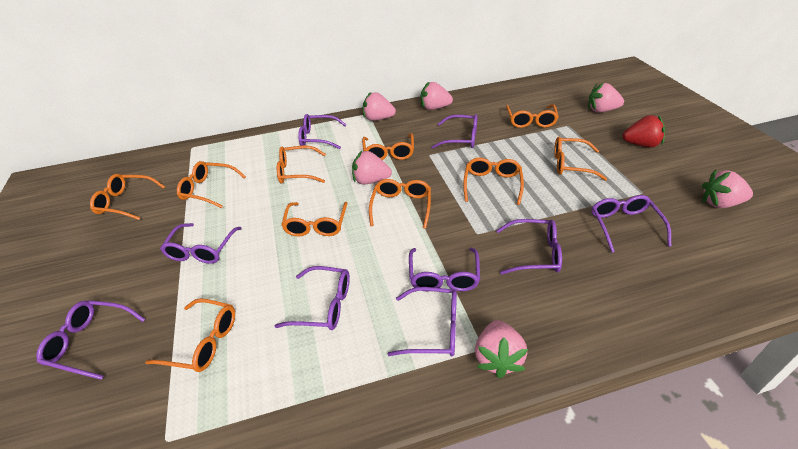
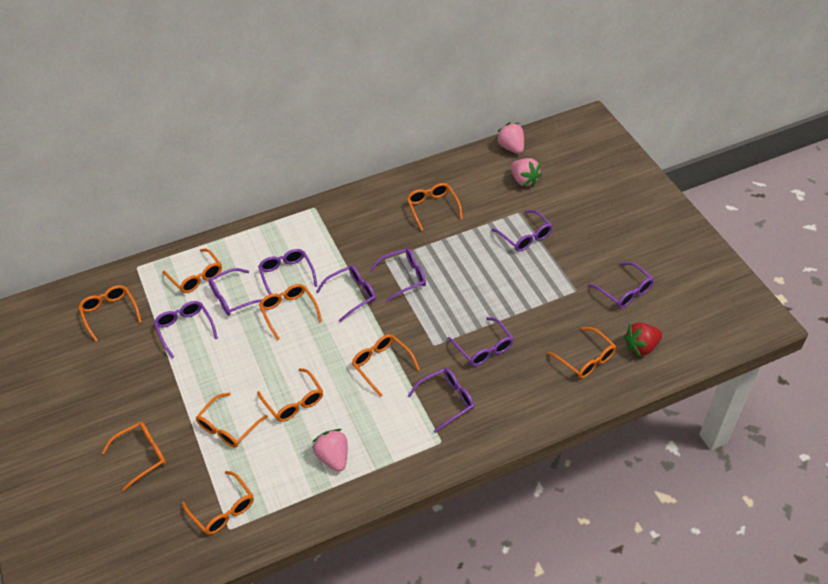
pink strawberry: 6 -> 3

